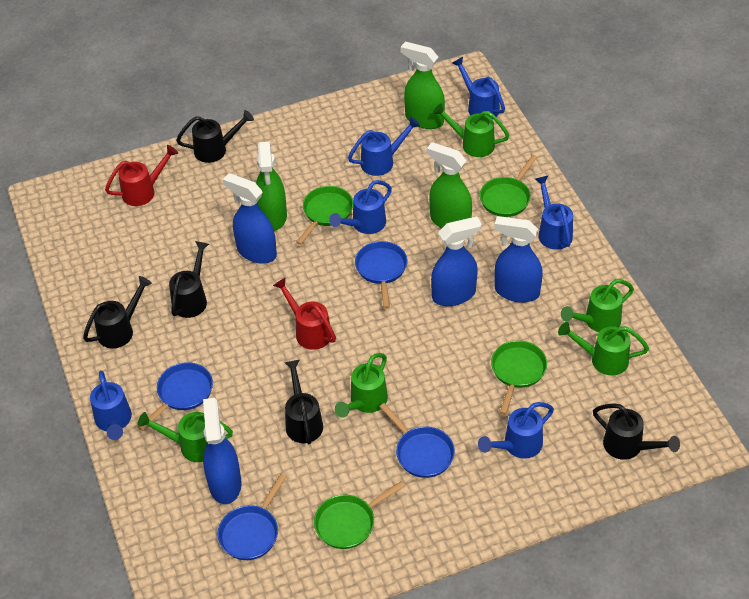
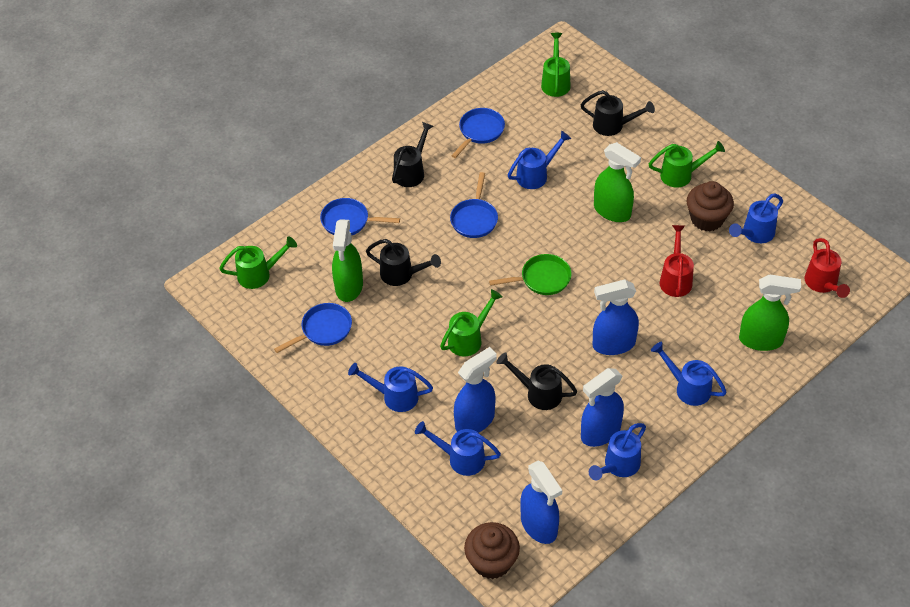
black watering can: 5 -> 4
brown cupcake: 0 -> 2
green pan: 4 -> 1
green watering can: 5 -> 4

